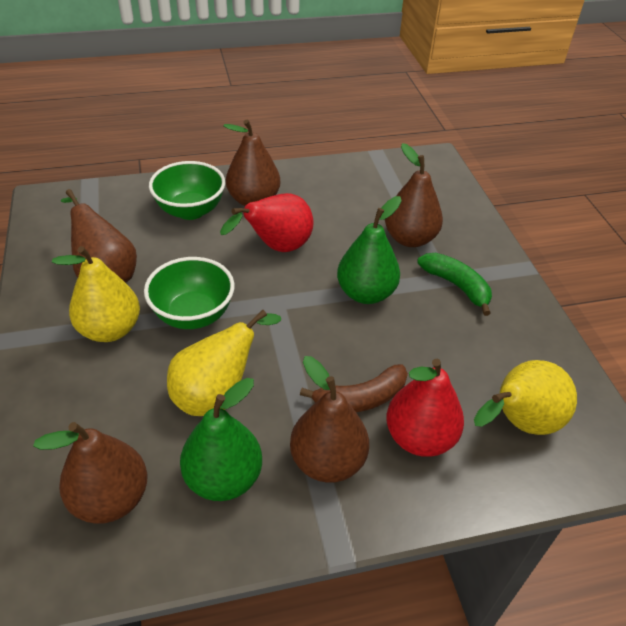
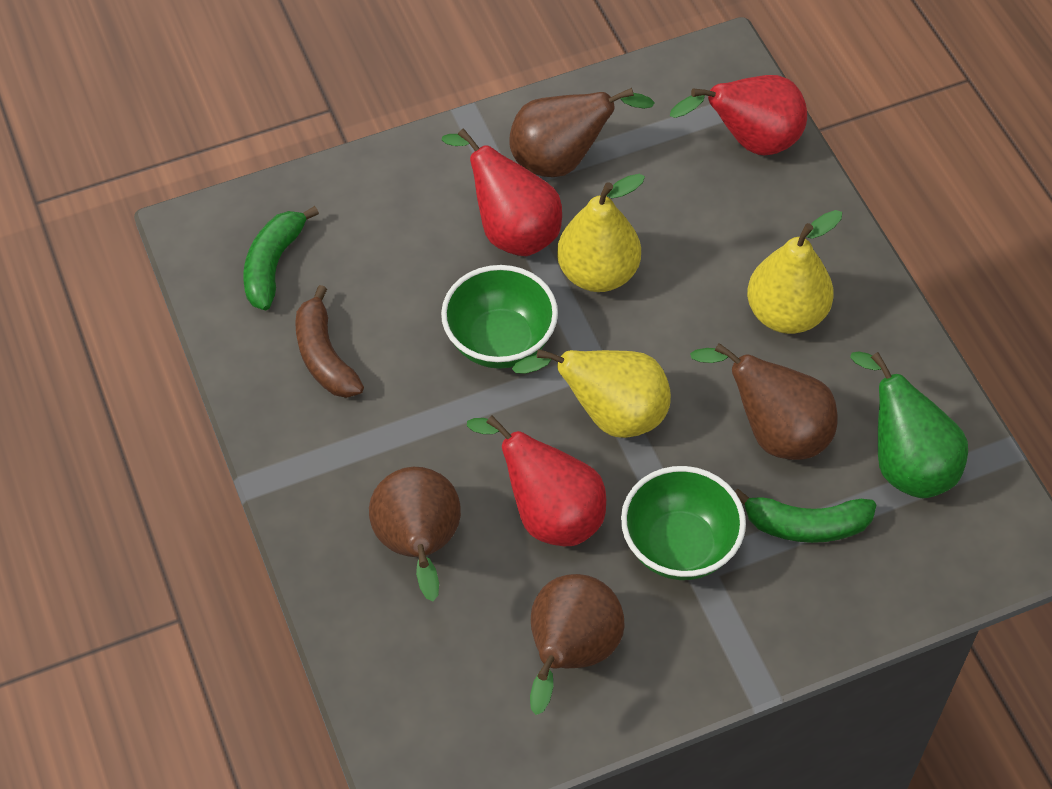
brown pear: 5 -> 4
green banana: 1 -> 2
green pear: 2 -> 1
red pear: 2 -> 3

